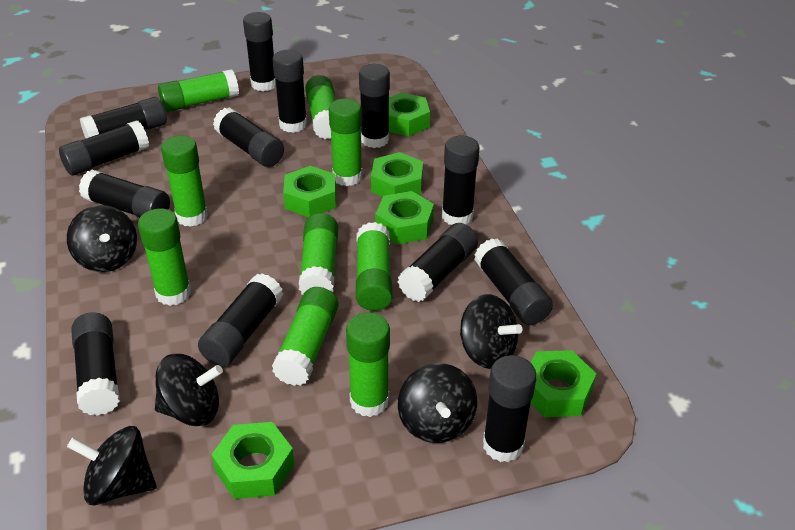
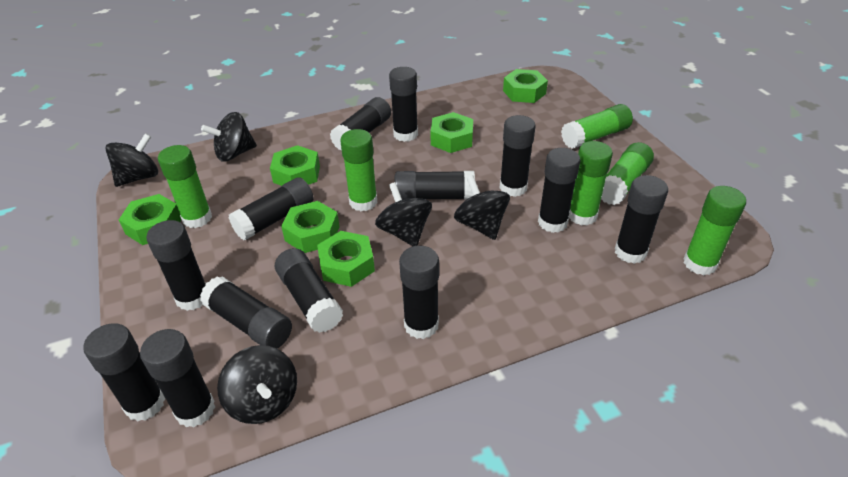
green glue stick: 9 -> 6

